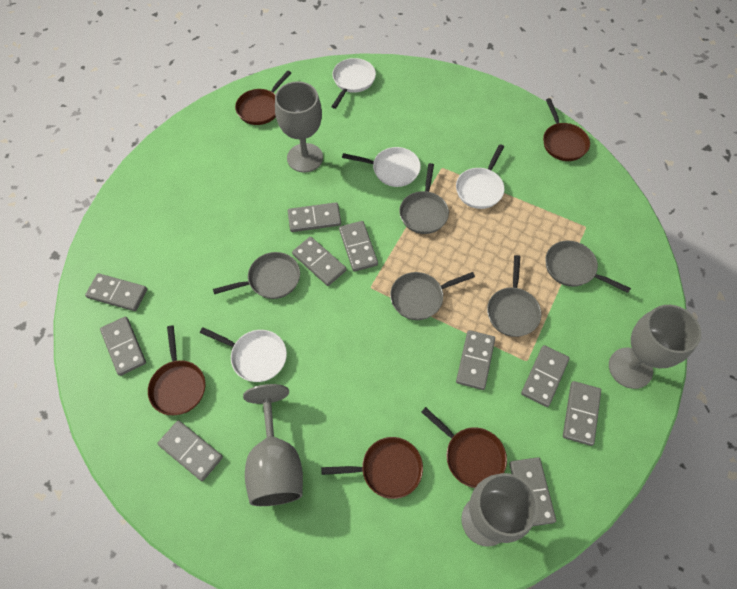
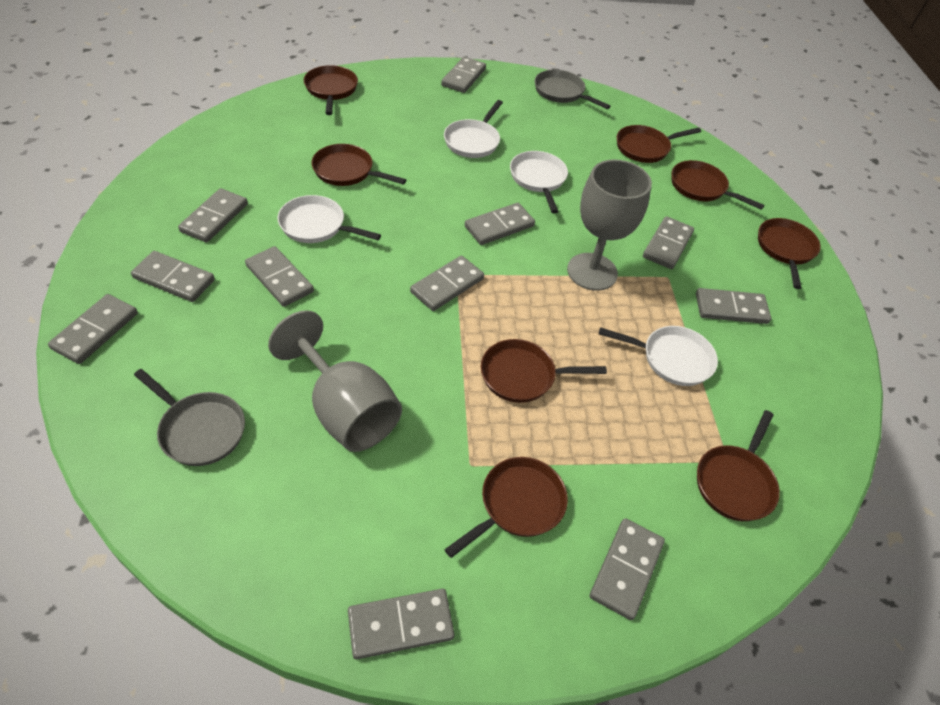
brown pan: 5 -> 8
grey domino: 10 -> 11
grey goblet: 4 -> 2
grey pan: 5 -> 2

